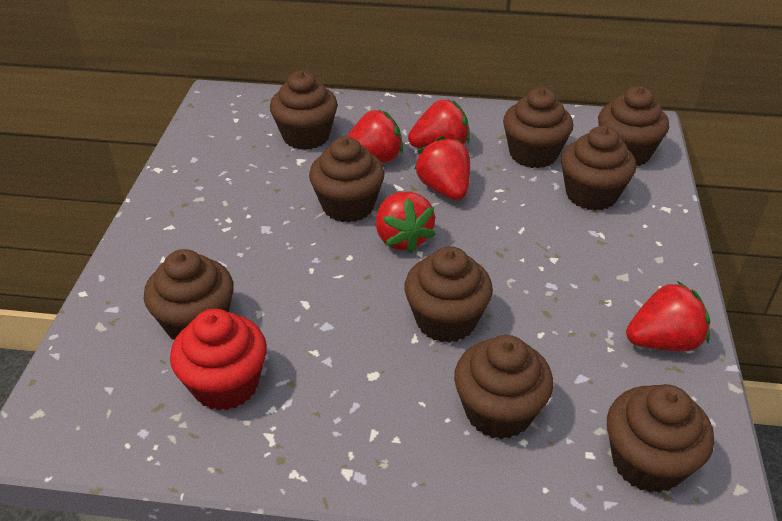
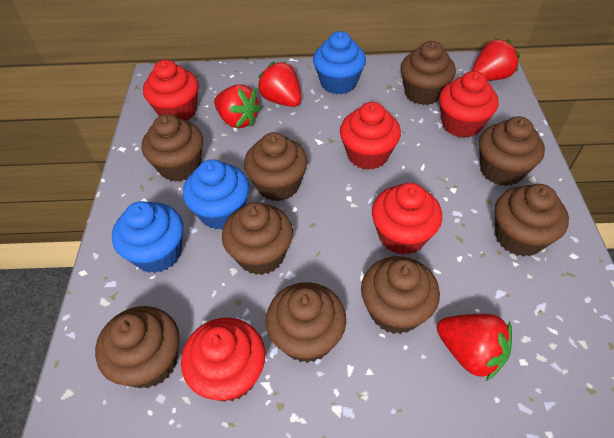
blue cupcake: 0 -> 3
red cupcake: 1 -> 5
red strawberry: 5 -> 4

